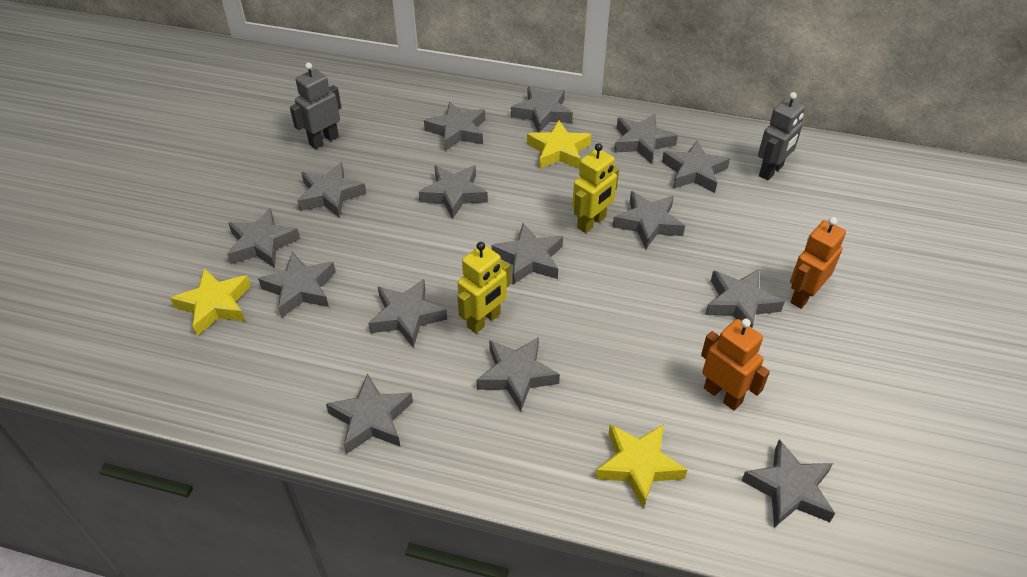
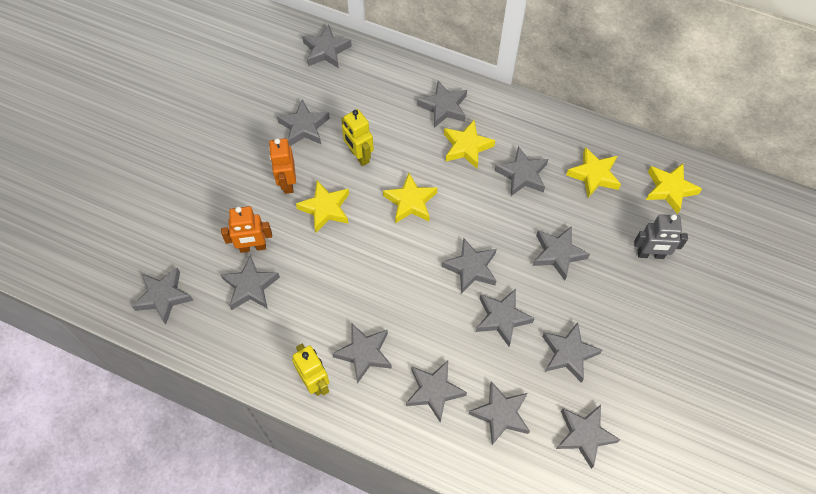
grey robot: 2 -> 1
grey star: 15 -> 14
yellow star: 3 -> 5

